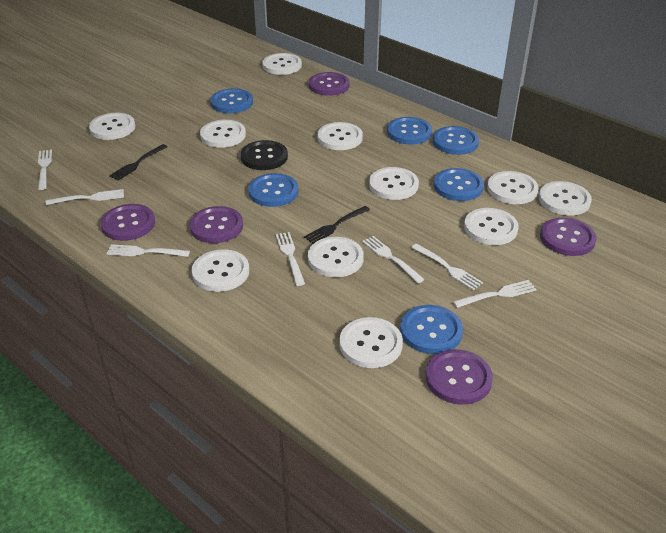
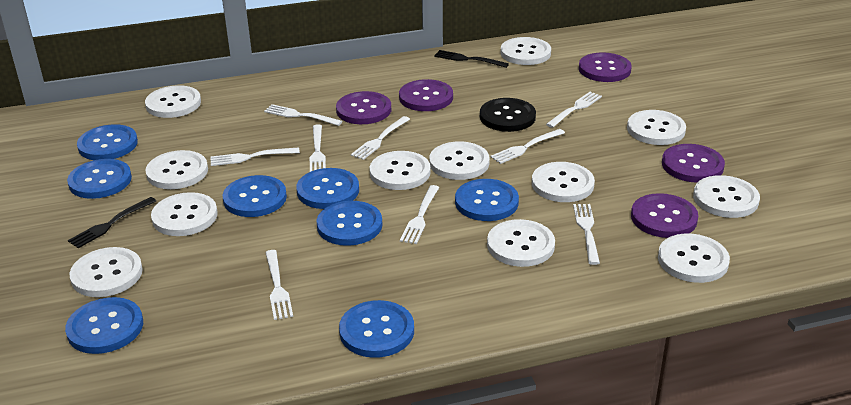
blue button: 6 -> 8
white button: 11 -> 12
white fork: 7 -> 9

